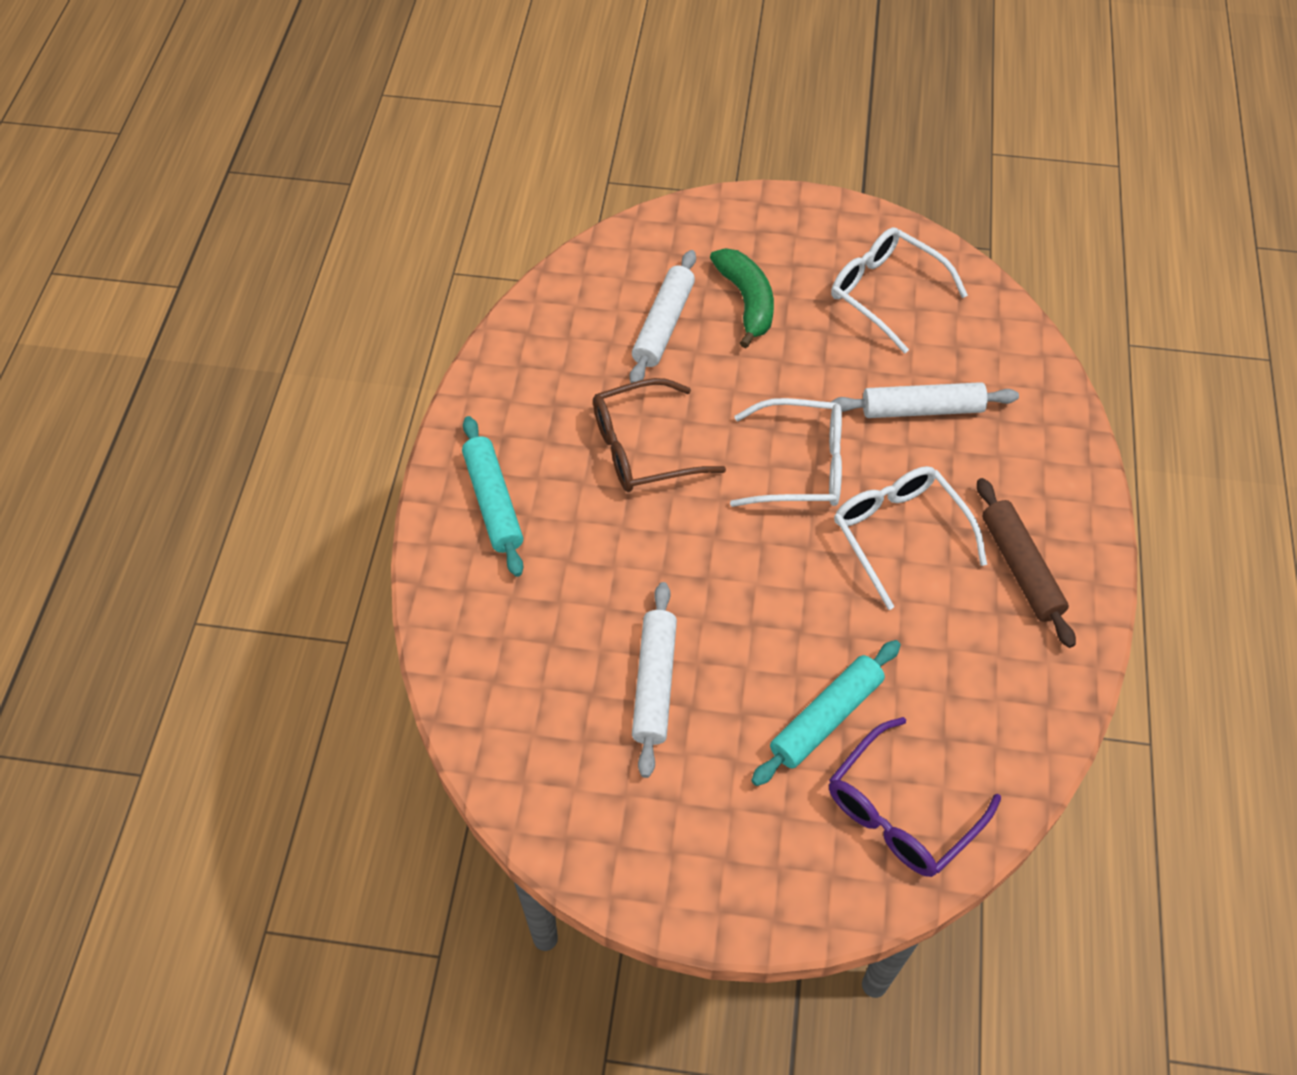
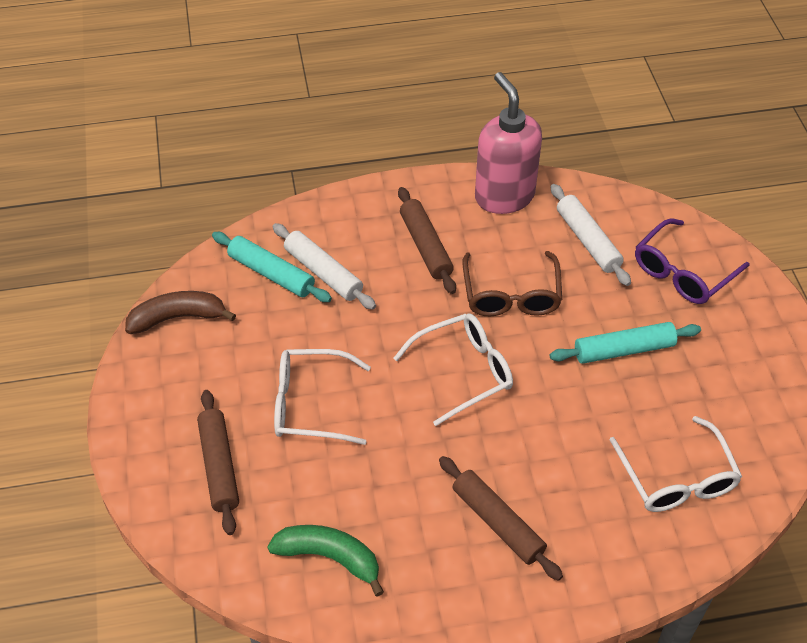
brown banana: 0 -> 1
brown rolling pin: 1 -> 3
pink soap dispenser: 0 -> 1
white rolling pin: 3 -> 2

